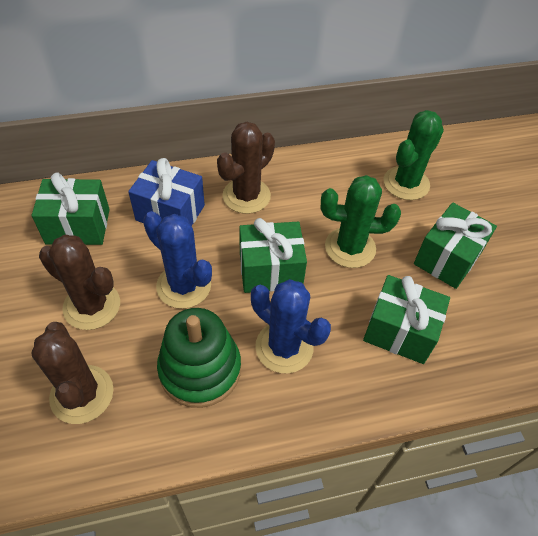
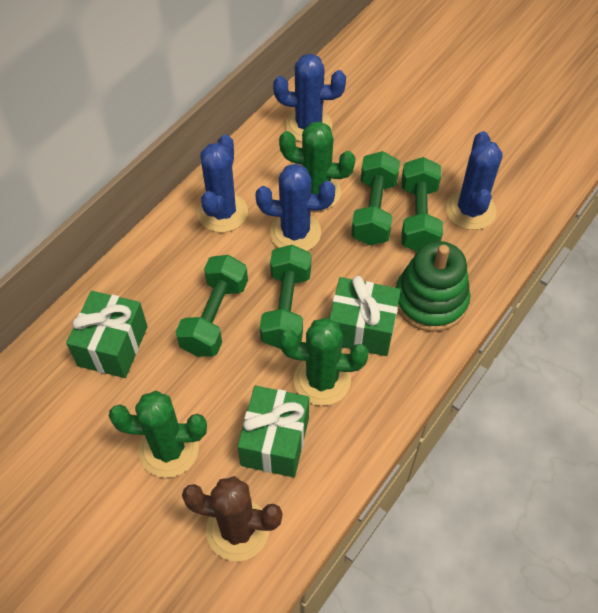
blue cactus: 2 -> 4
blue gift: 1 -> 0
brown cactus: 3 -> 1
green cactus: 2 -> 3
green dumbbell: 0 -> 4
green gift: 4 -> 3

